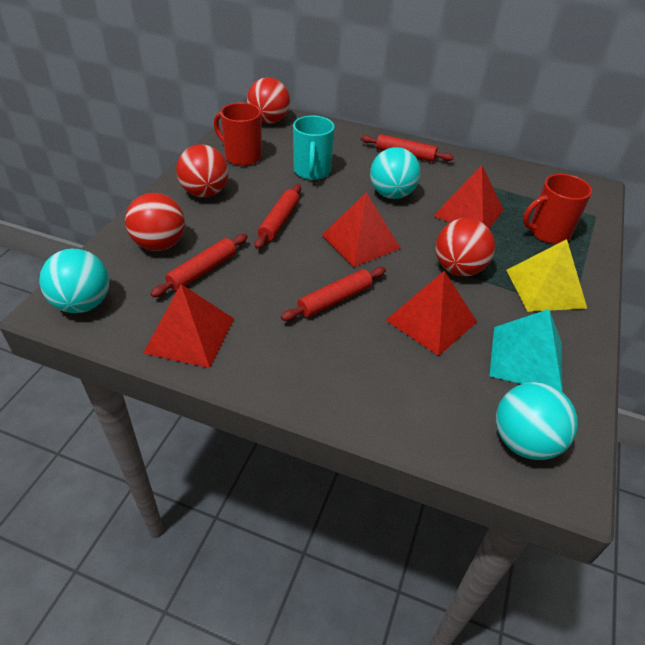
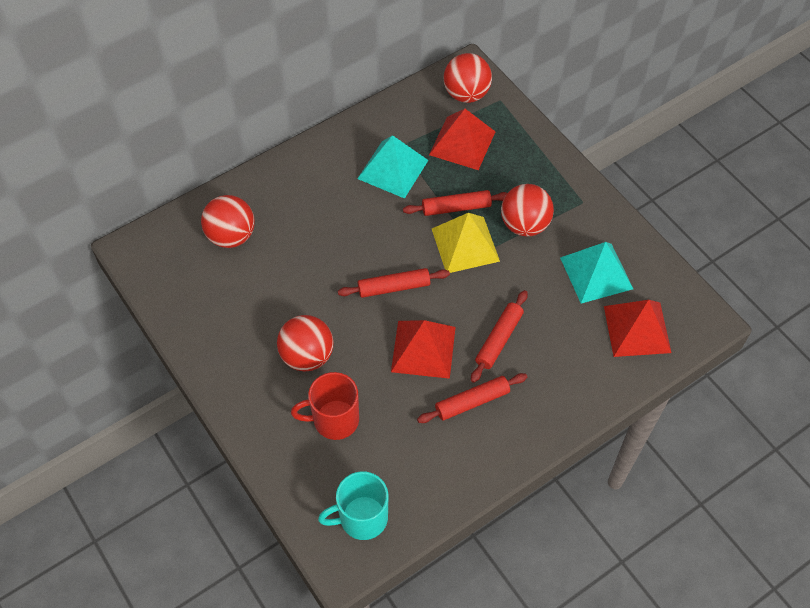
red mug: 2 -> 1
red pyramid: 4 -> 3
turquoise ball: 3 -> 0
turquoise pyramid: 1 -> 2

